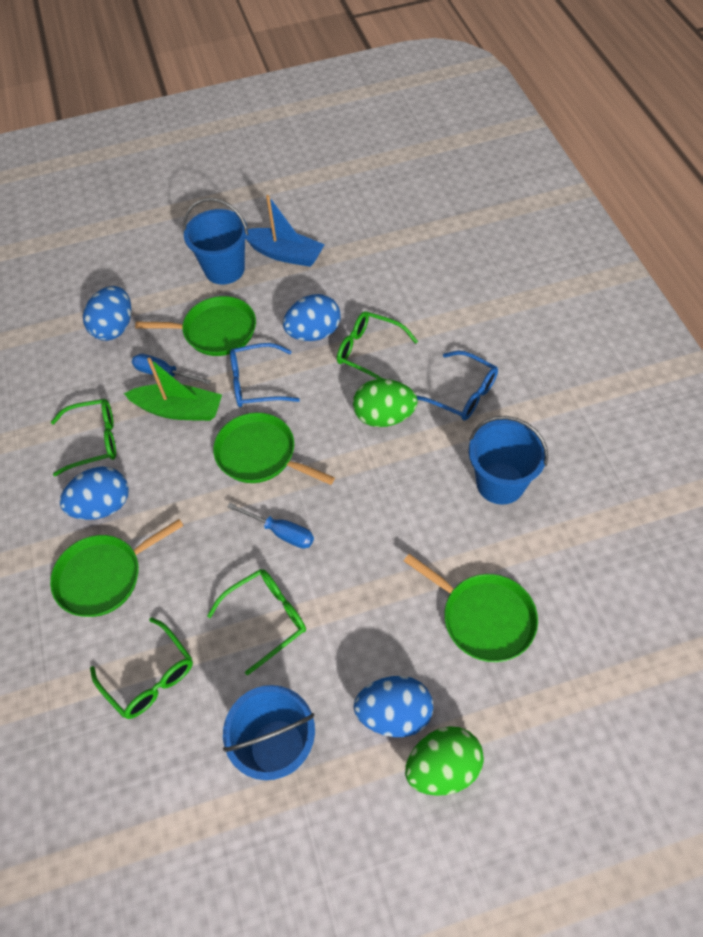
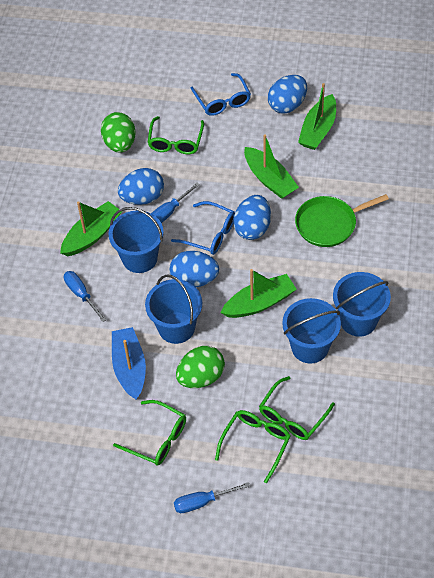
blue bucket: 3 -> 4
blue screwdriver: 2 -> 3
green boat: 1 -> 4
green pan: 4 -> 1

